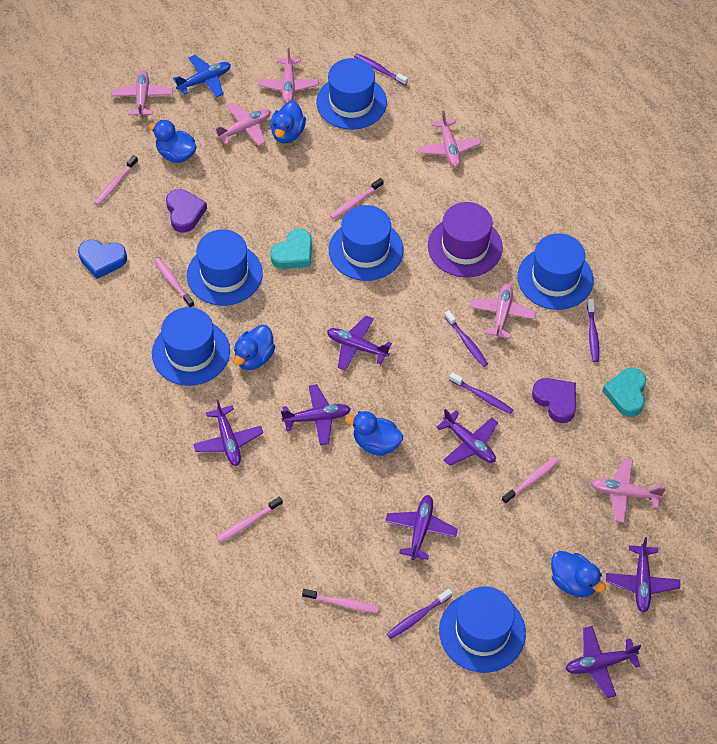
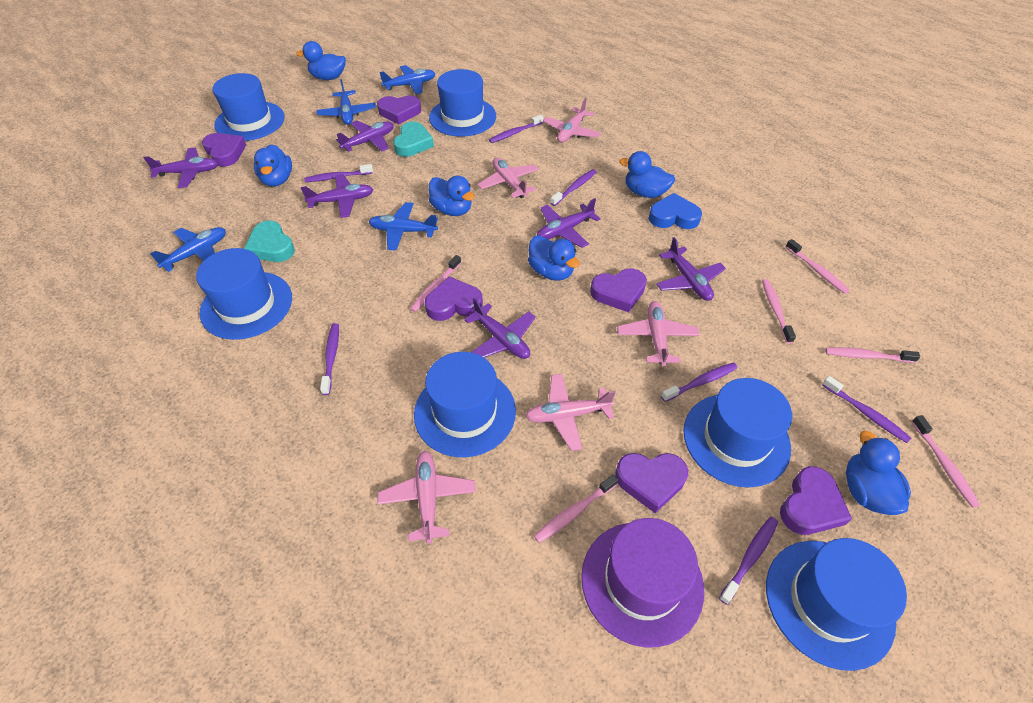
blue duck: 5 -> 6
blue plane: 1 -> 4
pink plane: 6 -> 5
purple heart: 2 -> 6
purple plane: 7 -> 6
purple toothbrush: 5 -> 7

